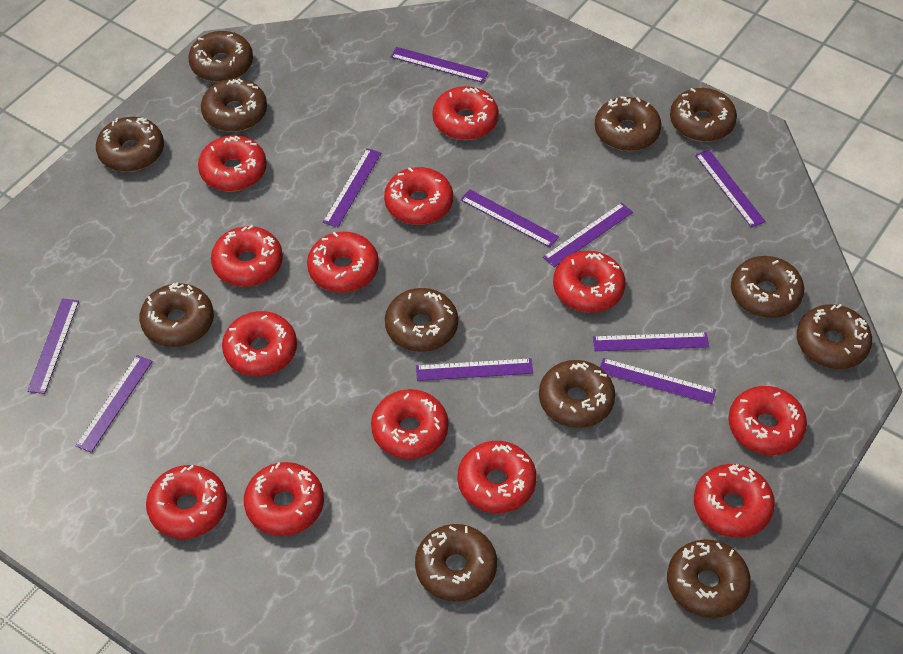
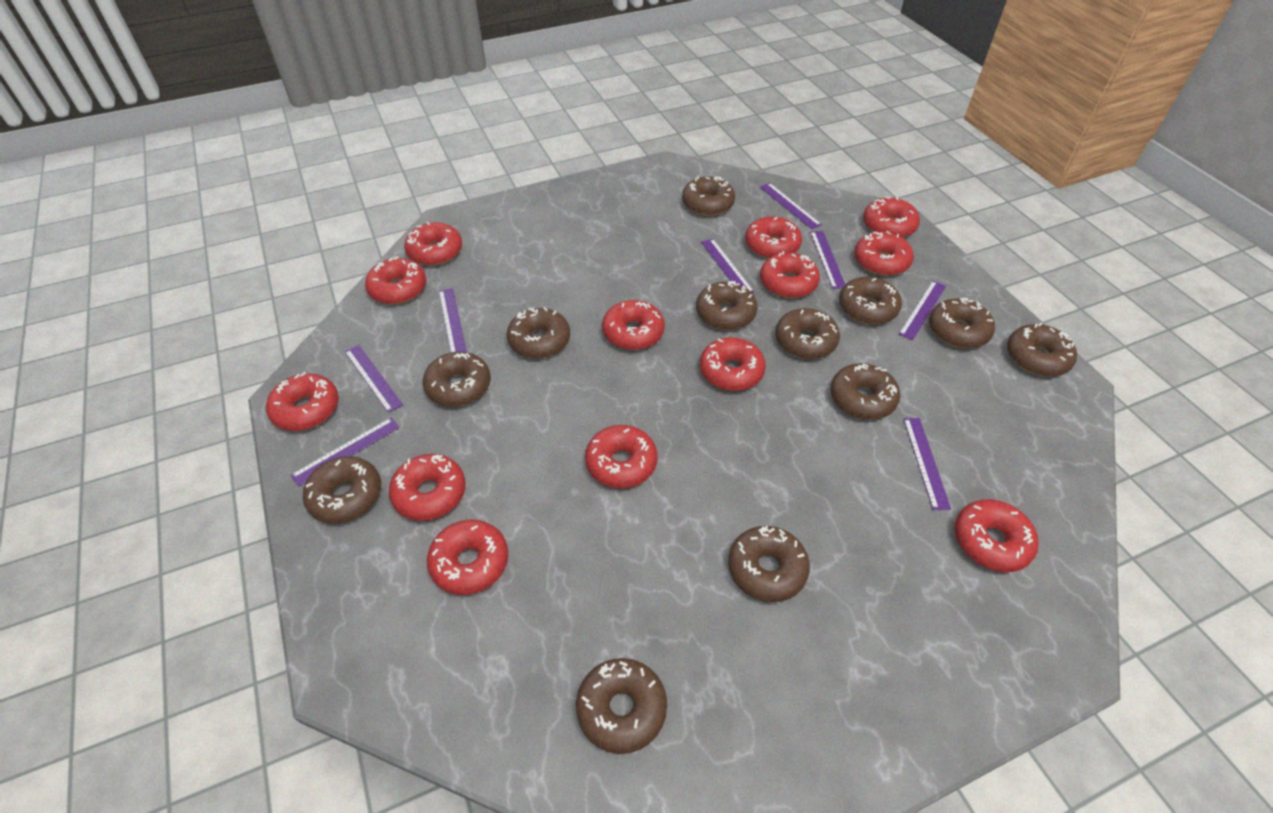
purple ruler: 10 -> 8

